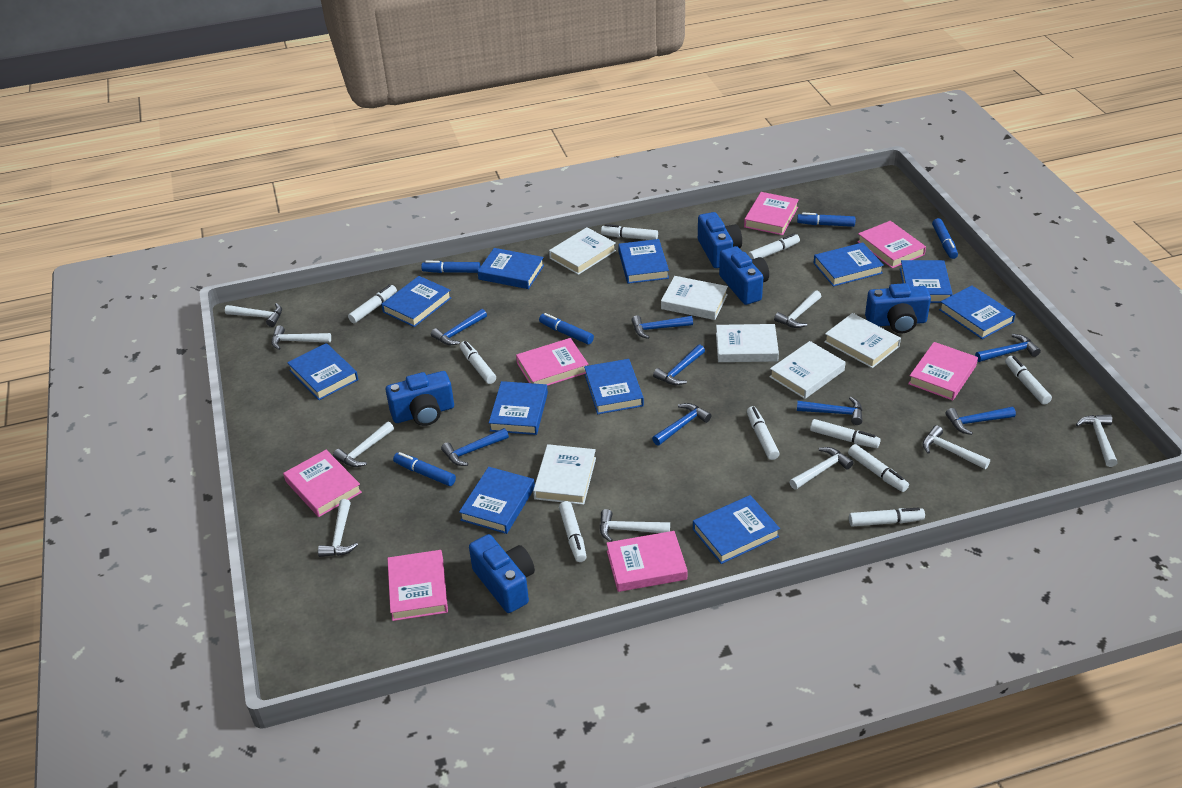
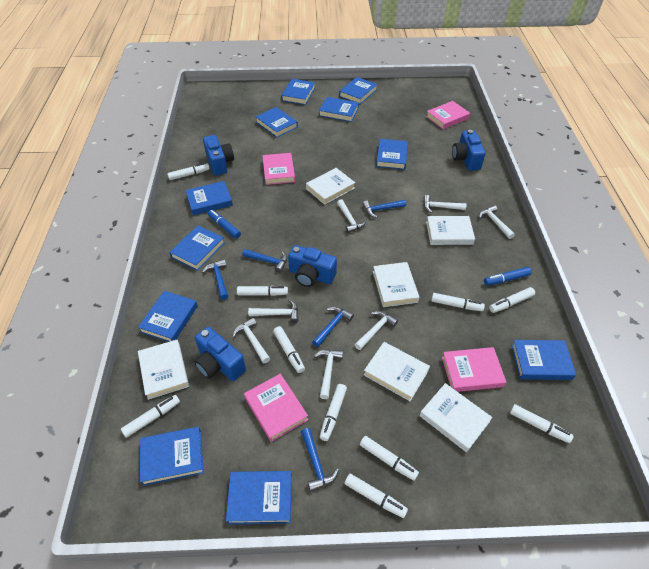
blue camera: 5 -> 4
blue hammer: 8 -> 5
blue marker: 5 -> 2
pink book: 7 -> 4
white hammer: 9 -> 7

